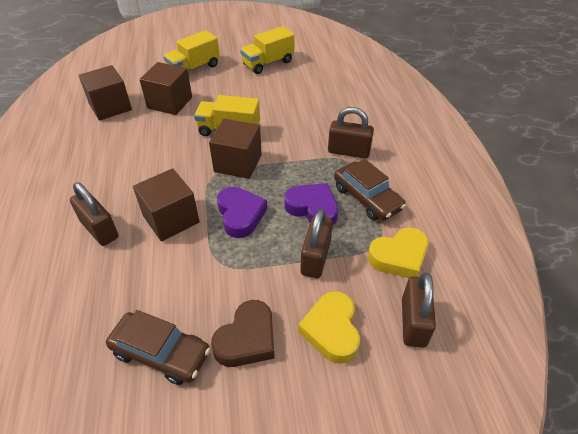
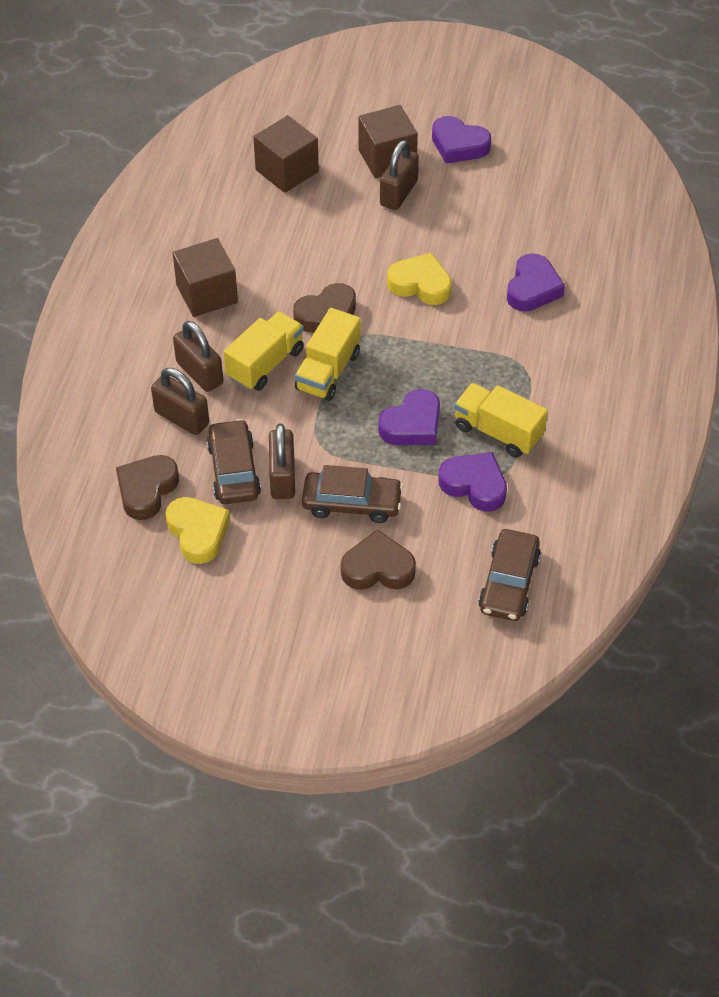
brown car: 2 -> 3
brown cube: 4 -> 3
brown heart: 1 -> 3
purple heart: 2 -> 4

